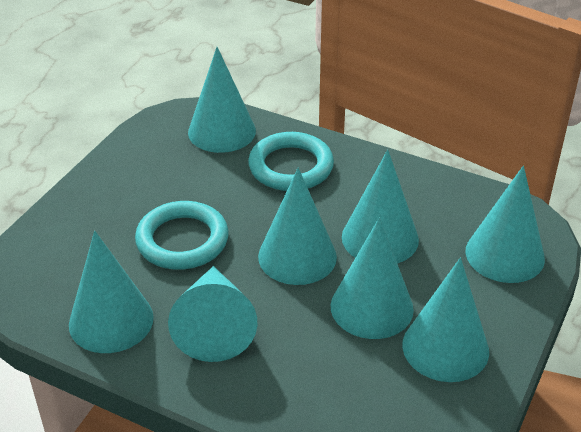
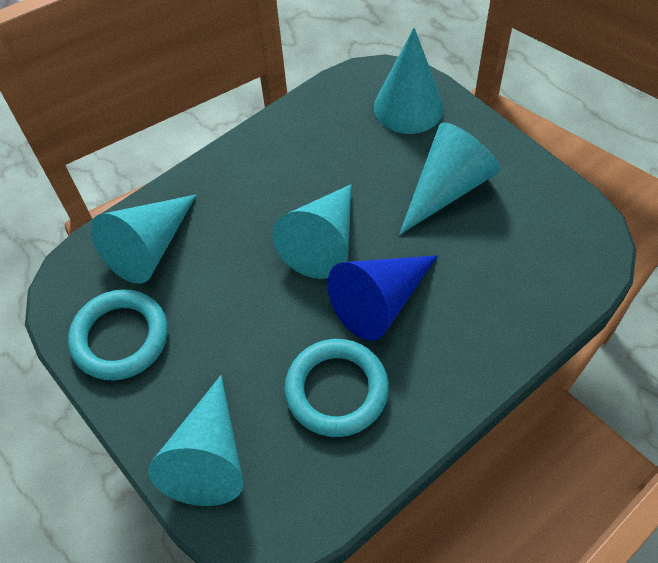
blue cone: 0 -> 1
turquoise cone: 8 -> 5

